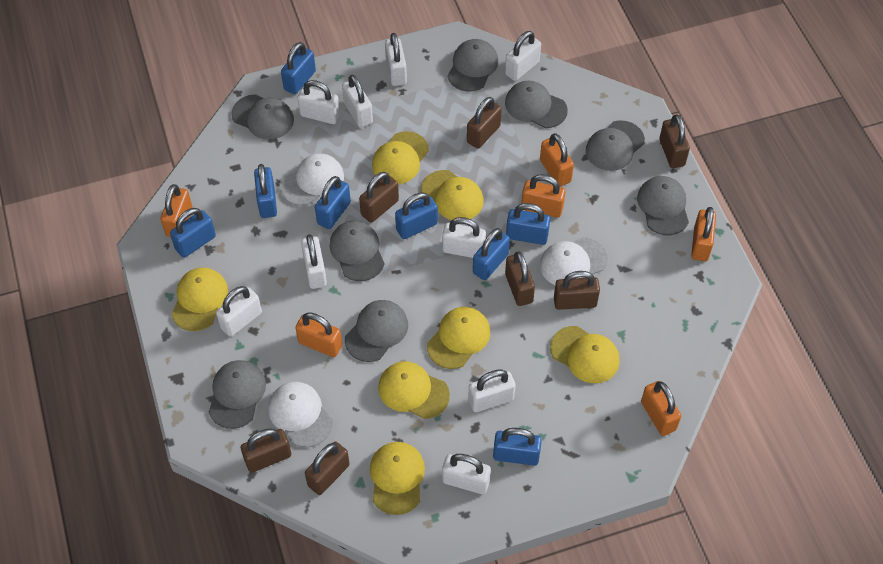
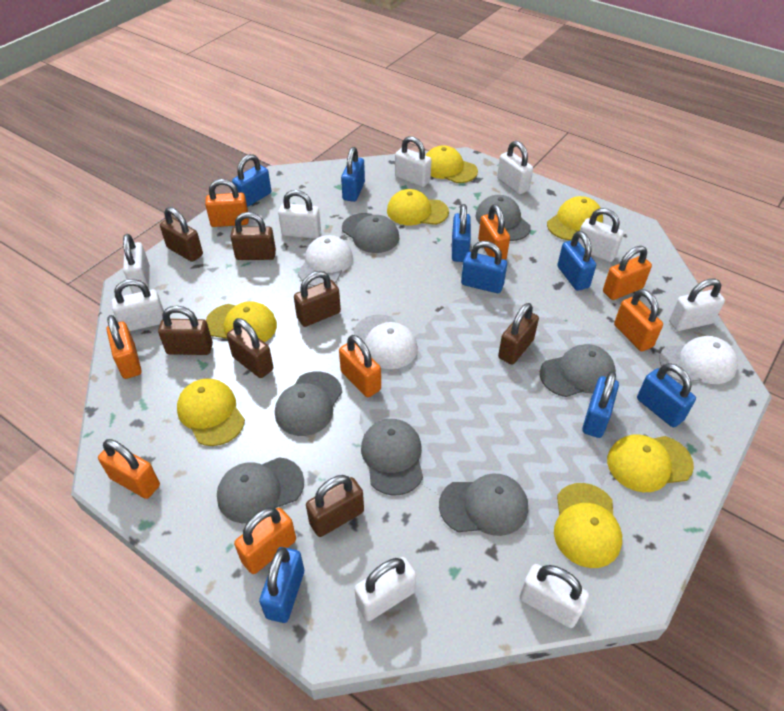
grey cap: 8 -> 7
orange padlock: 6 -> 8

